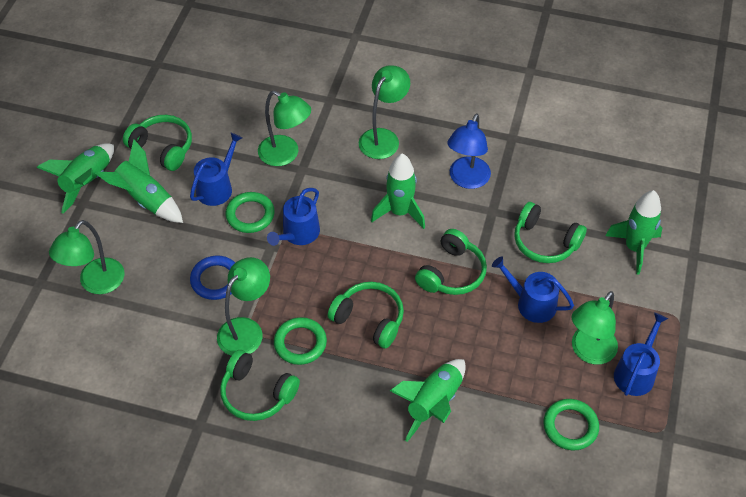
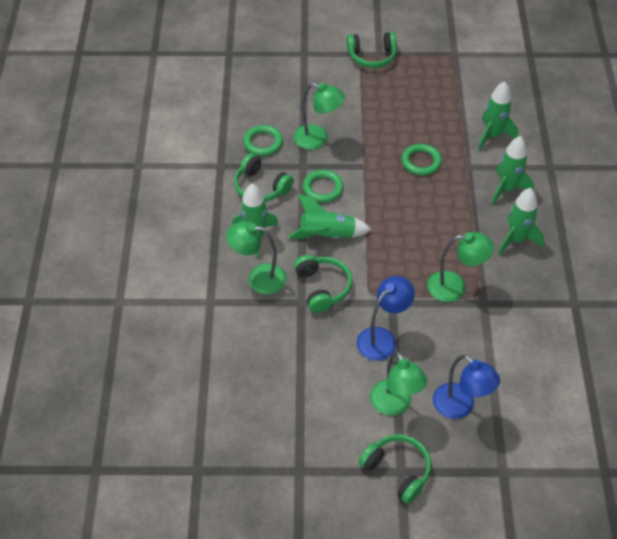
blue lamp: 1 -> 2
blue ring: 1 -> 0
blue watering can: 4 -> 0
green headphones: 5 -> 4
green lamp: 5 -> 4

